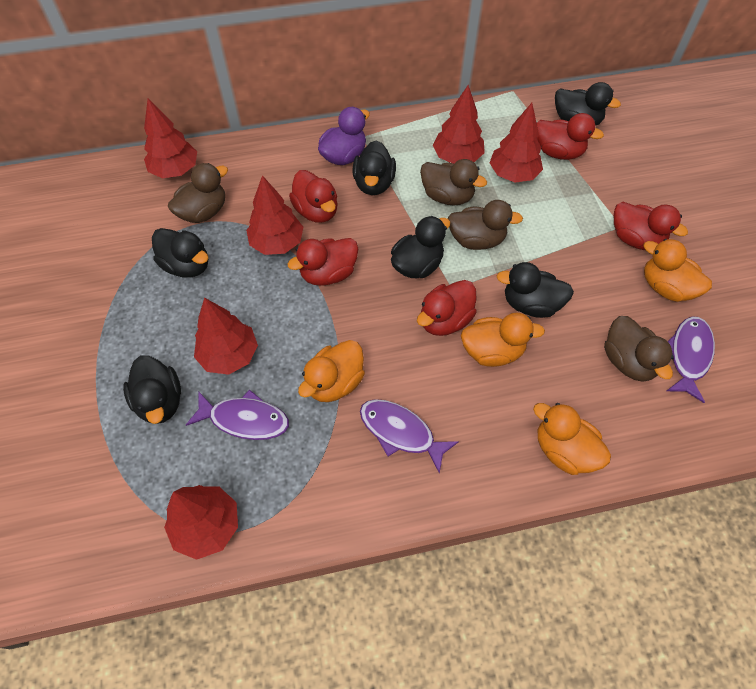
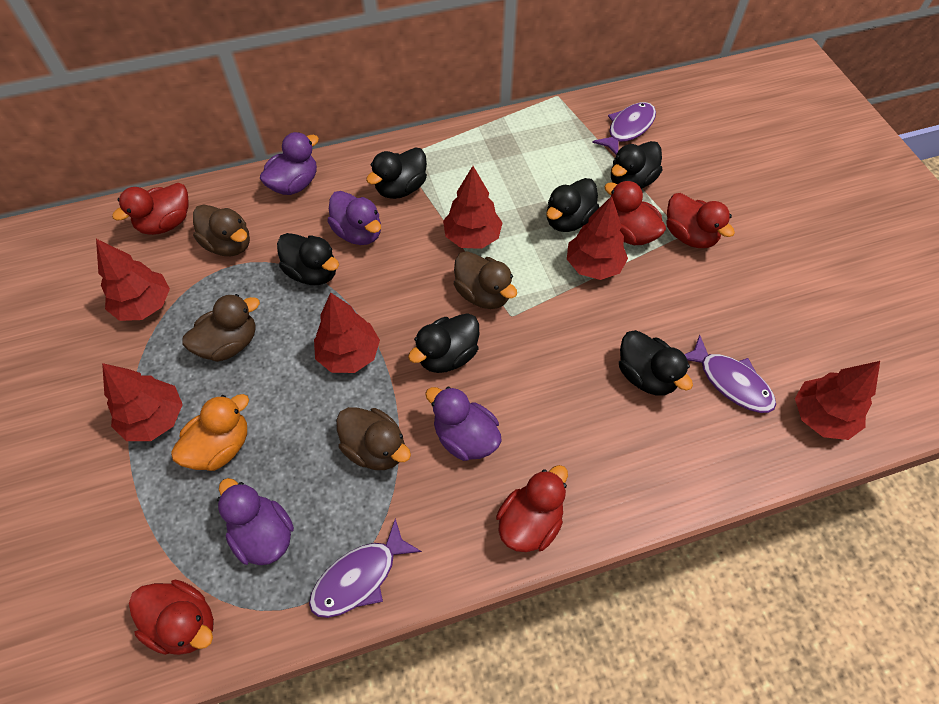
orange duck: 4 -> 1
purple duck: 1 -> 4

